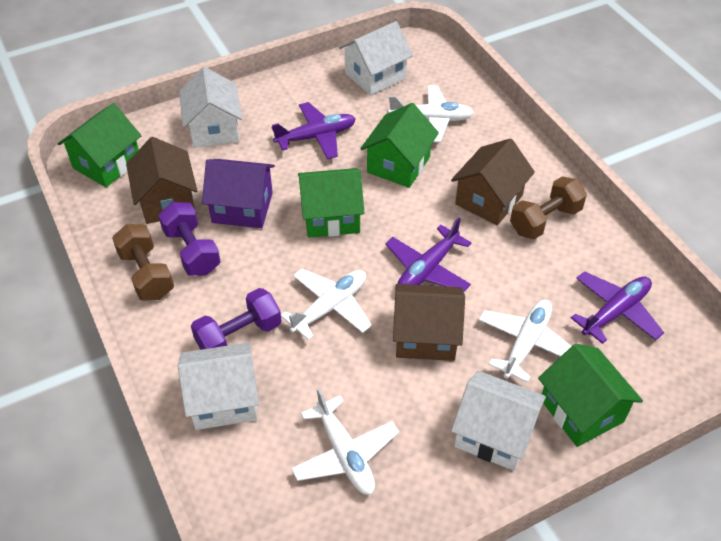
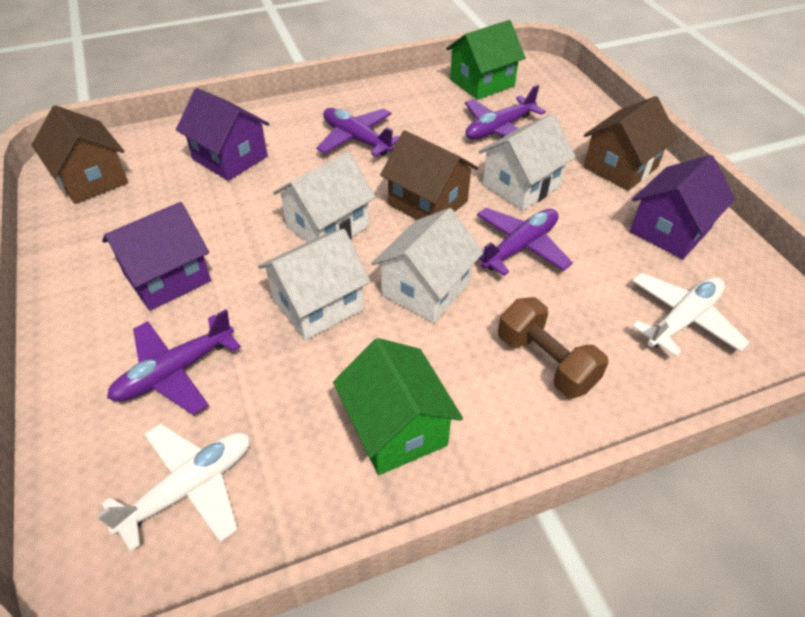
brown dumbbell: 2 -> 1
green house: 4 -> 2
purple dumbbell: 2 -> 0
purple house: 1 -> 3
purple plane: 3 -> 4
white plane: 4 -> 2

